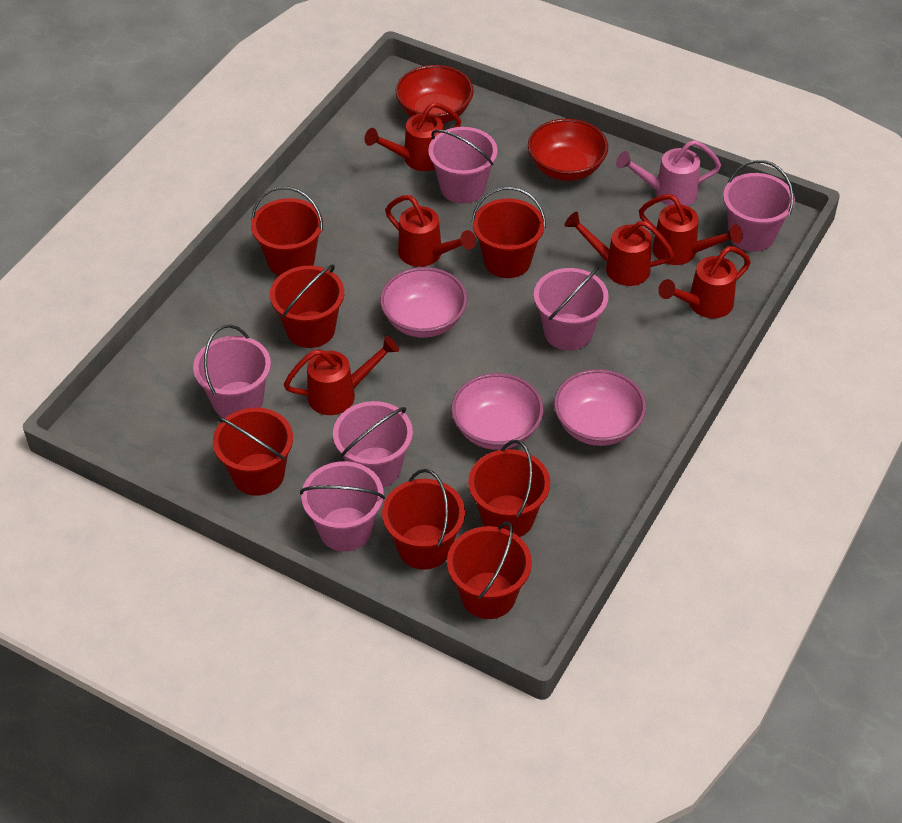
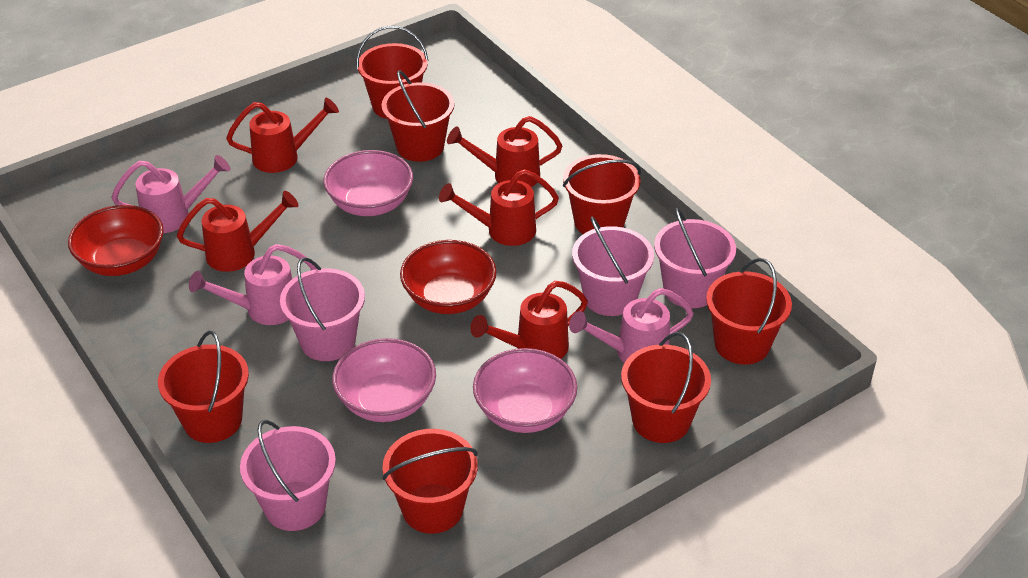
pink bucket: 6 -> 4
pink watering can: 1 -> 3
red watering can: 6 -> 5

